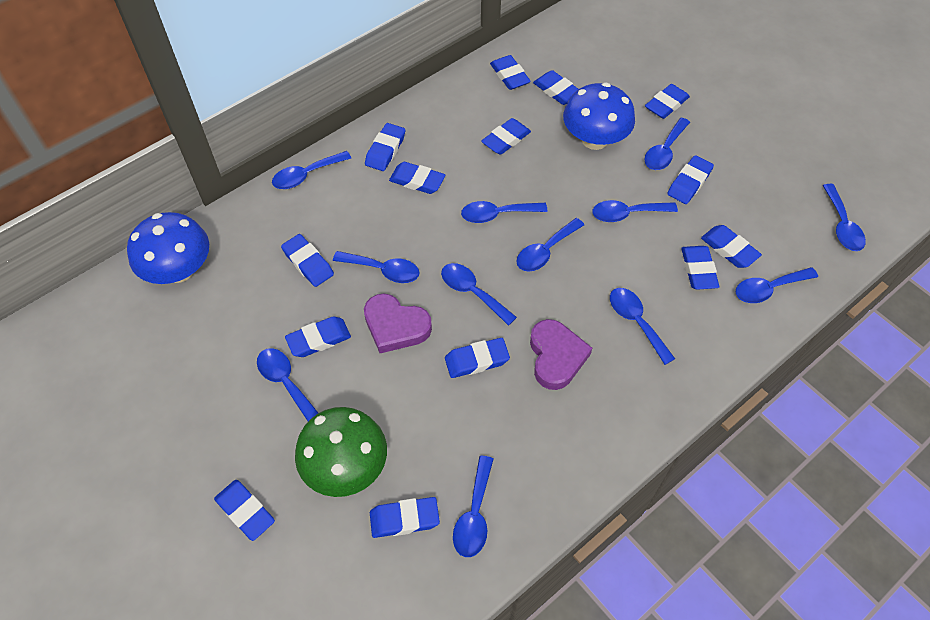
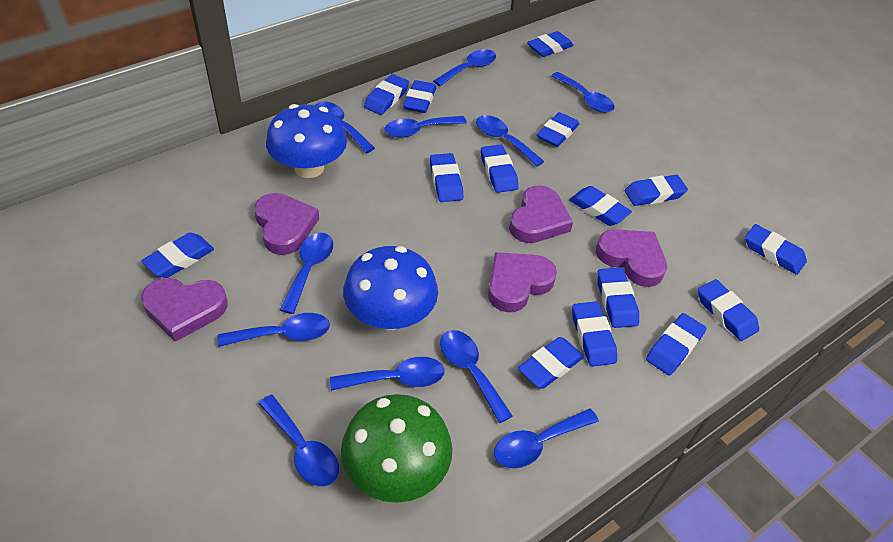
blue eraser: 14 -> 15
blue spoon: 12 -> 11
purple heart: 2 -> 5

